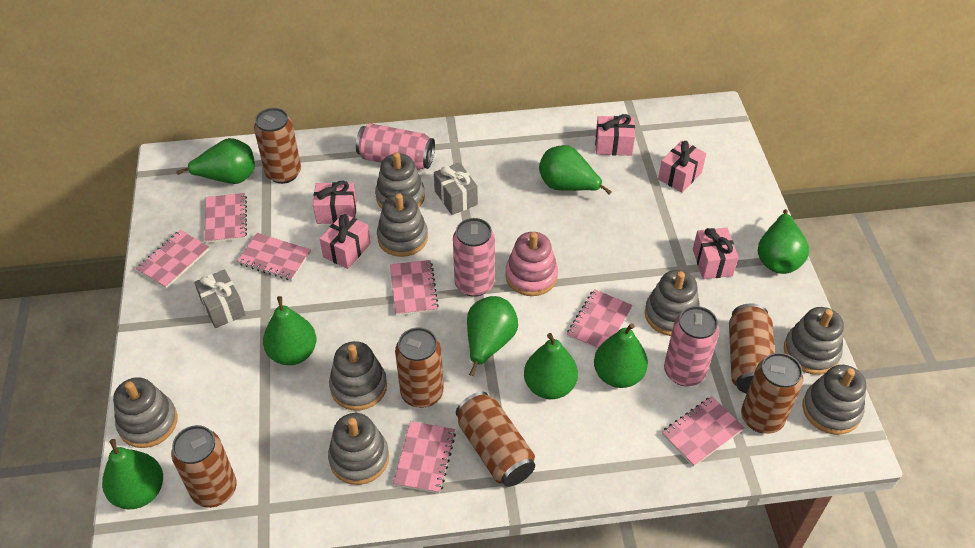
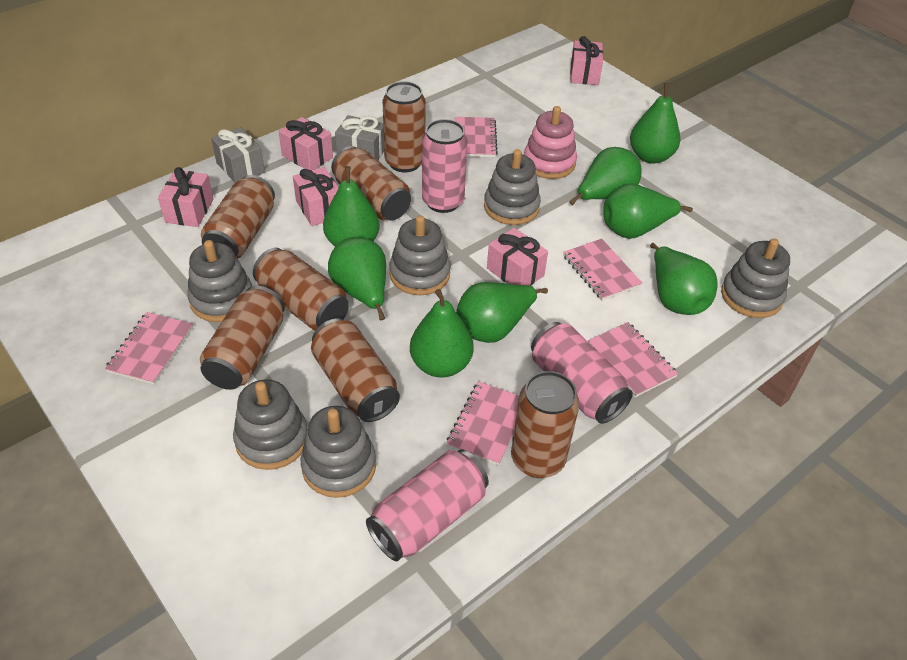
brown can: 6 -> 7
grey stacking toy: 8 -> 6
pink notebook: 7 -> 5

